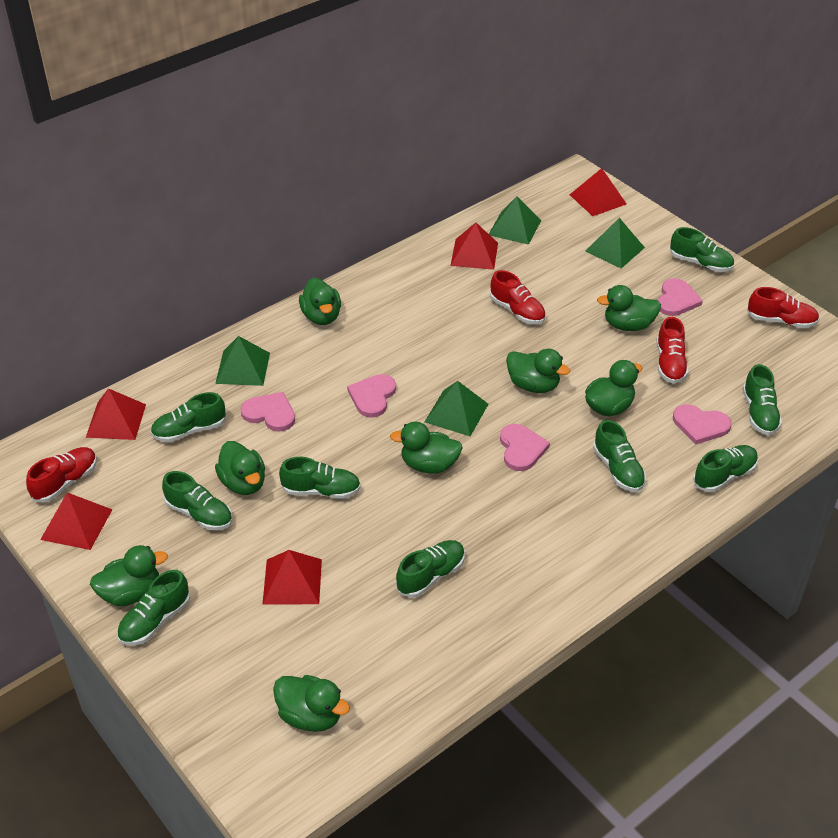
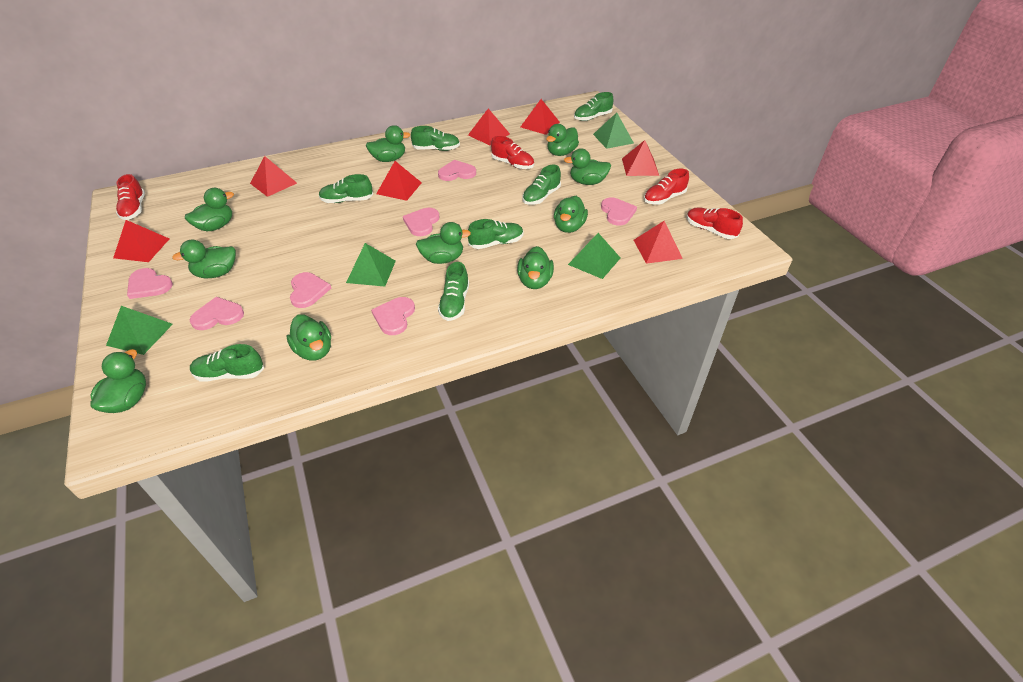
green duck: 8 -> 10
green shoe: 9 -> 7
pink heart: 5 -> 7
red pyramid: 5 -> 7

